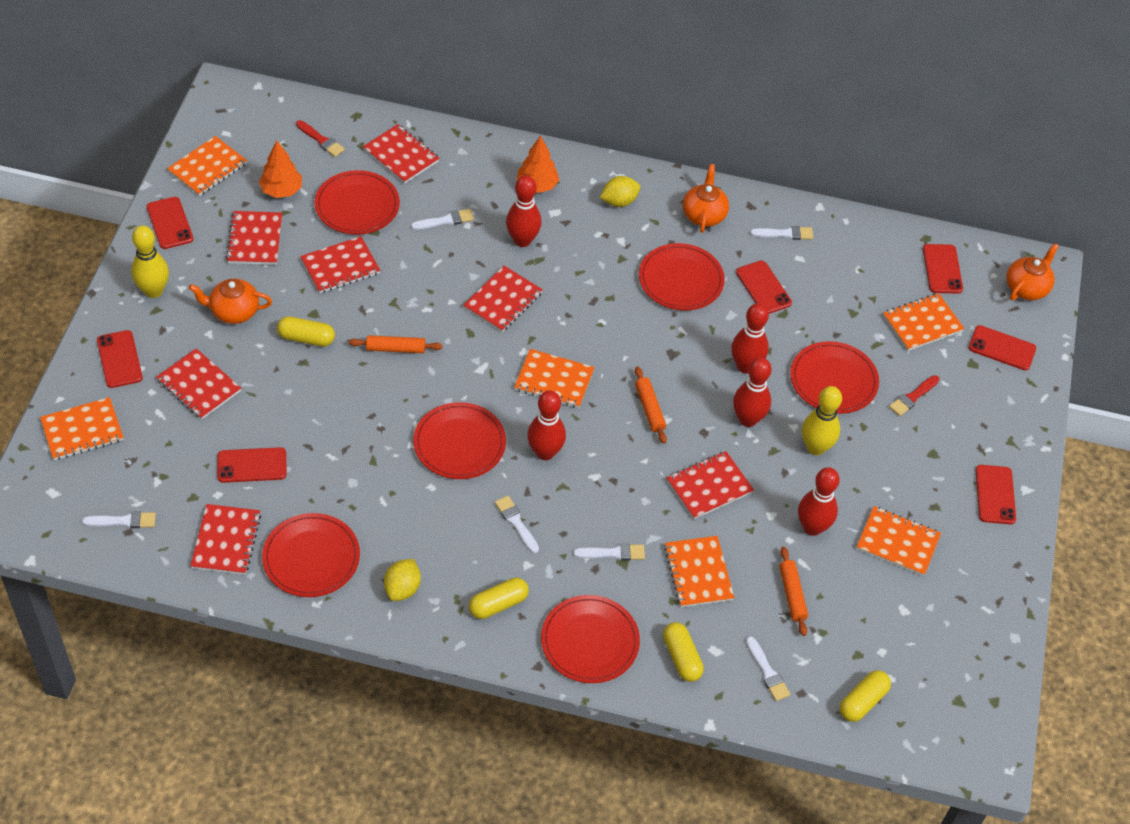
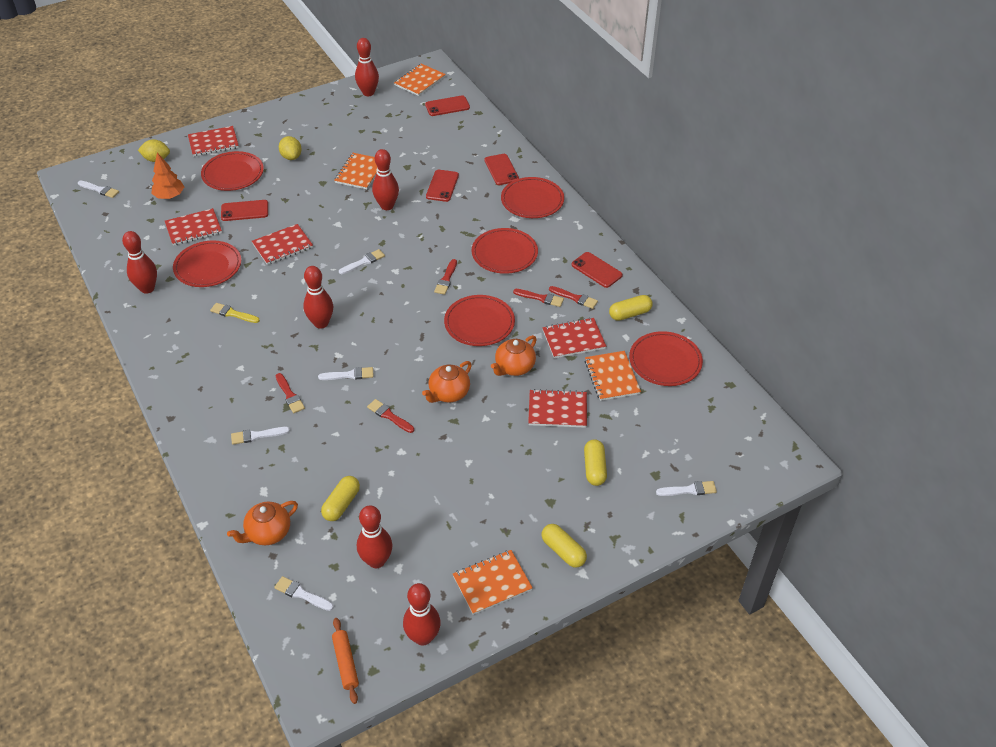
orange notebook: 6 -> 4
orange rolling pin: 3 -> 1
orange tree: 2 -> 1
red bowling pin: 5 -> 6
red brush: 2 -> 5
red notebook: 7 -> 5
red phone: 7 -> 5
yellow bowling pin: 2 -> 0
yellow brush: 0 -> 1

